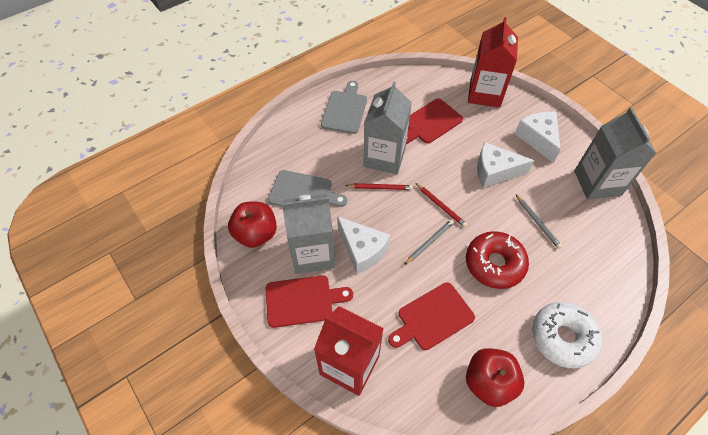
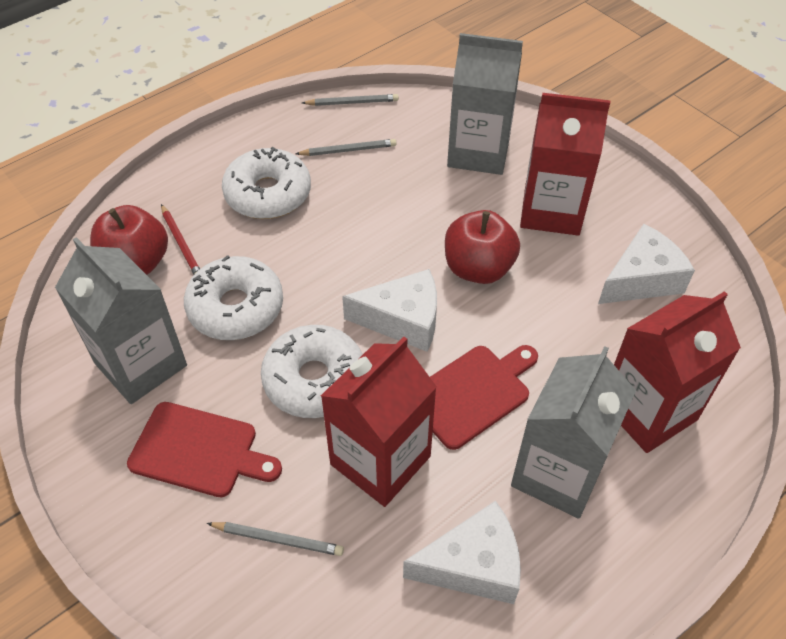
grey cutting board: 2 -> 0
grey pencil: 2 -> 3
red carton: 2 -> 3
red cutting board: 3 -> 2
red donut: 1 -> 0
red pencil: 2 -> 1
white donut: 1 -> 3

